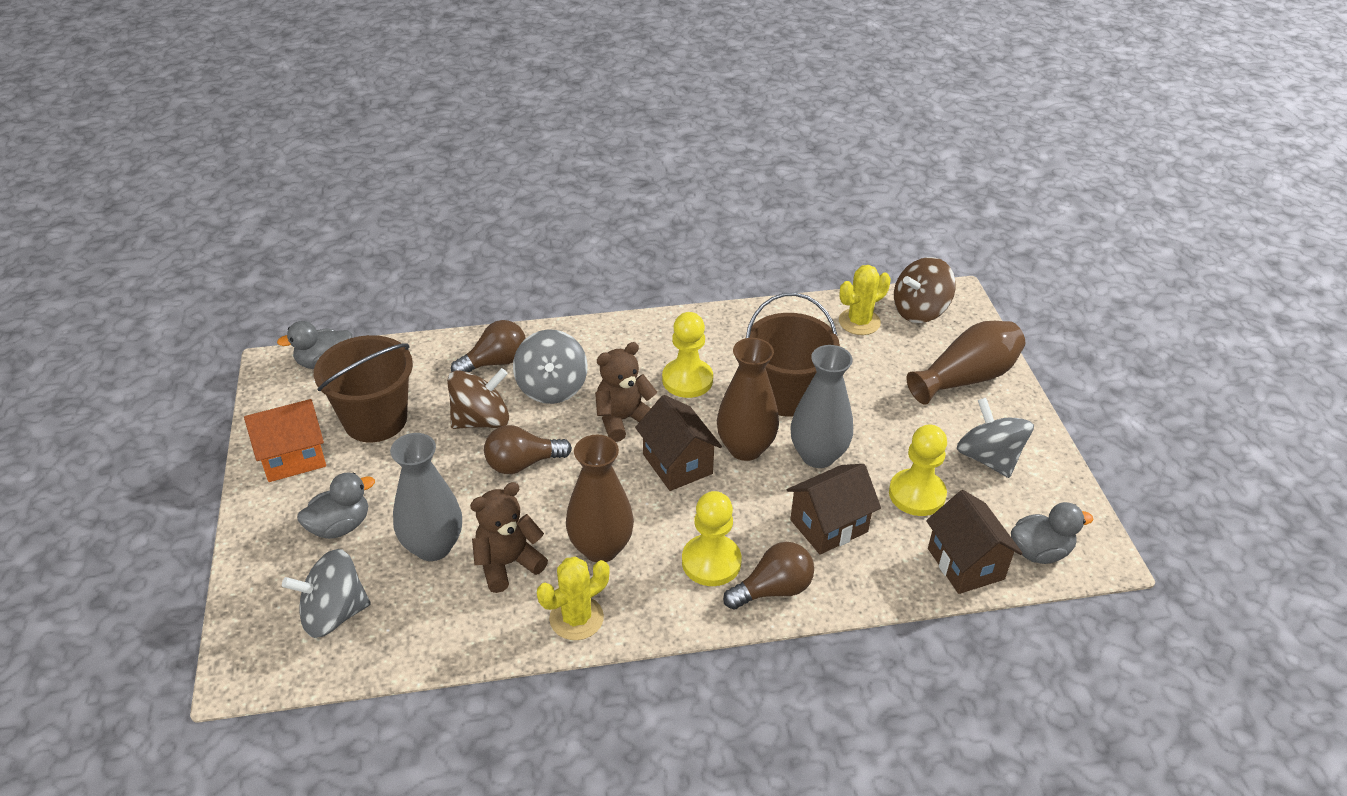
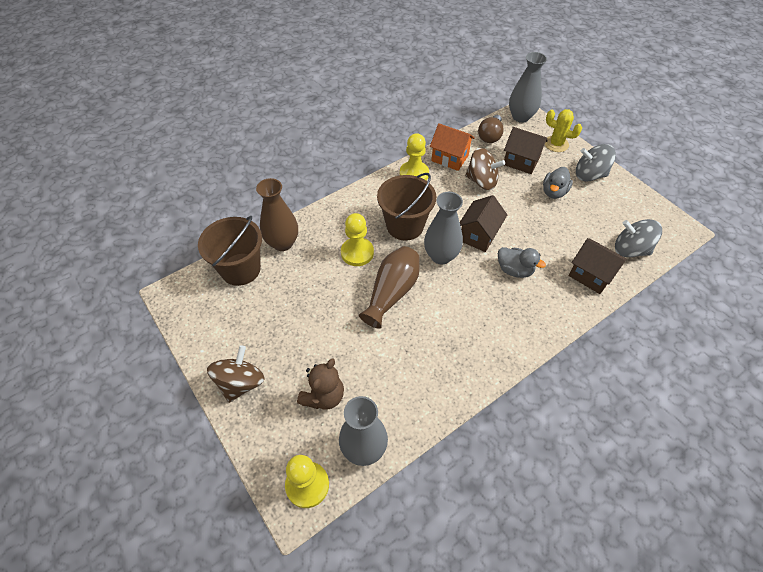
brown light bulb: 3 -> 1
brown teddy bear: 2 -> 1
brown vase: 3 -> 2
grey duck: 3 -> 2
grey spinning top: 3 -> 2
grey vase: 2 -> 3
yellow cactus: 2 -> 1

